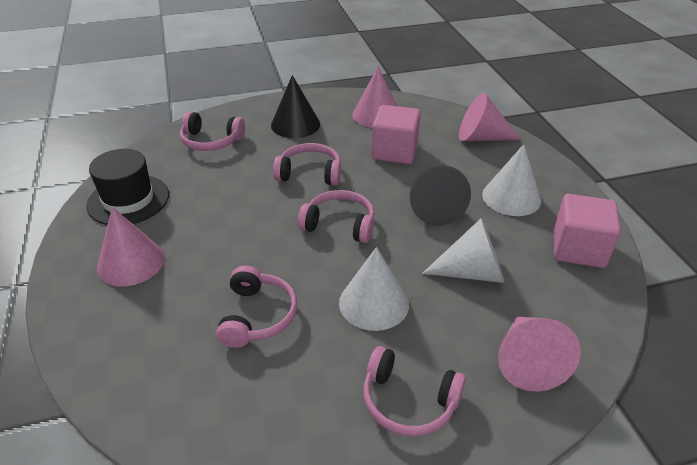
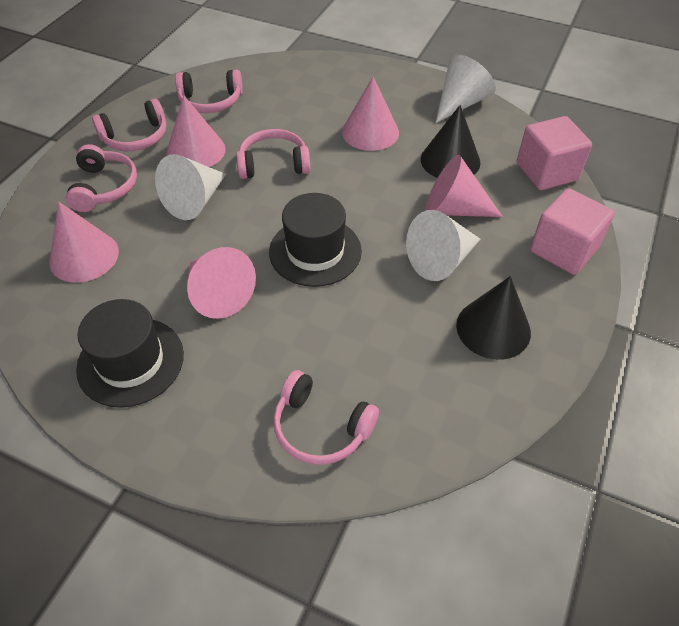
black hat: 1 -> 2
pink cone: 4 -> 5

